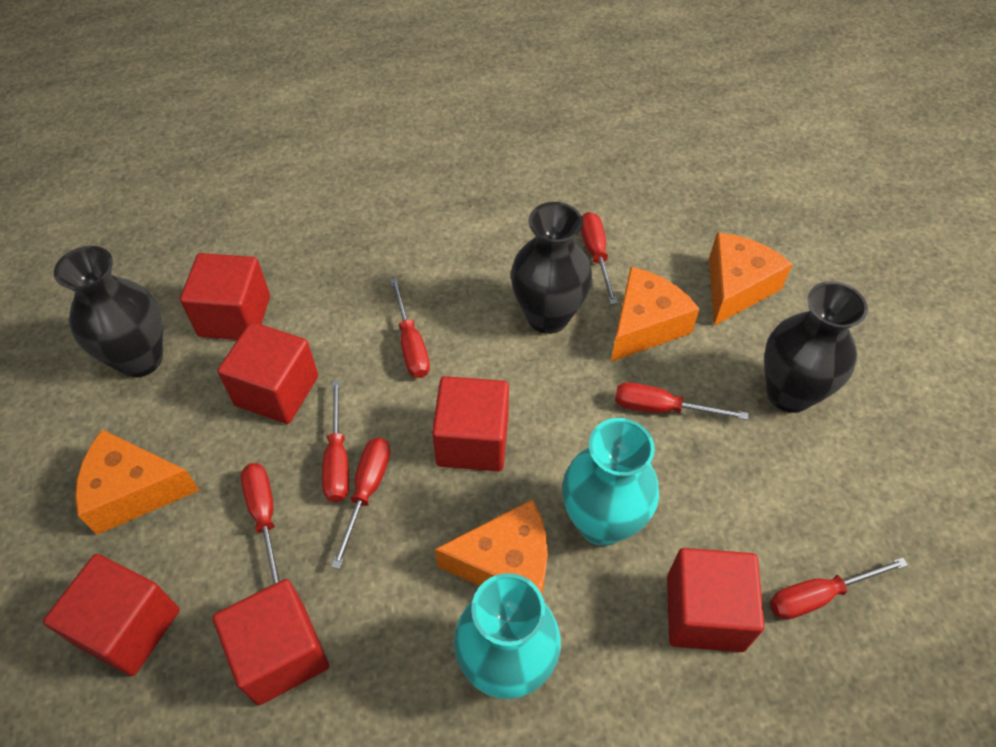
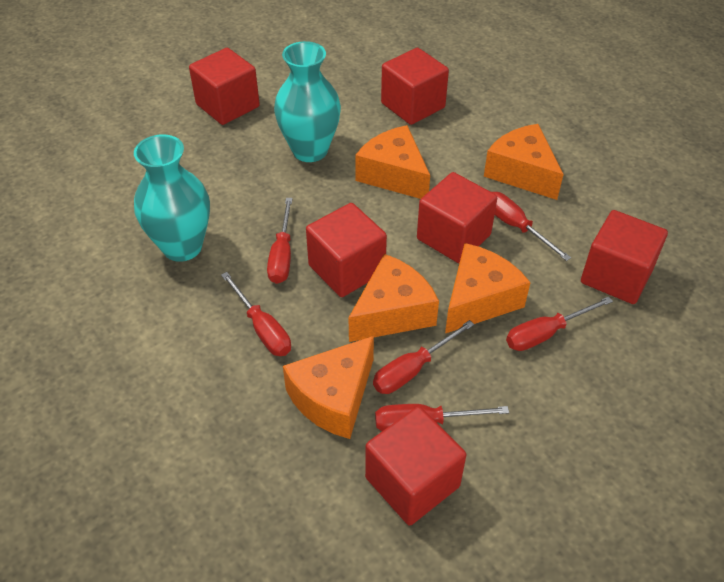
black vase: 3 -> 0
orange cheese: 4 -> 5
red screwdriver: 7 -> 6

